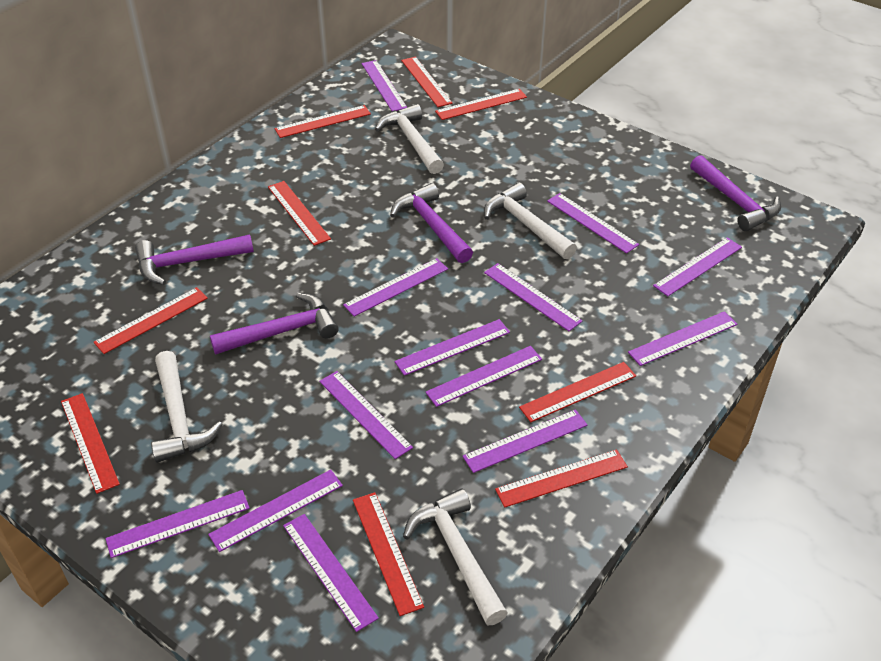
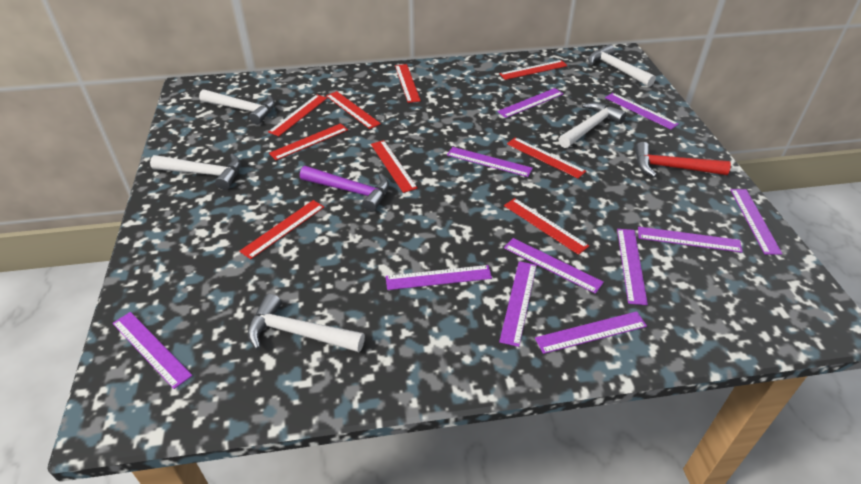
purple hammer: 4 -> 1
purple ruler: 13 -> 11
red hammer: 0 -> 1
white hammer: 4 -> 5

